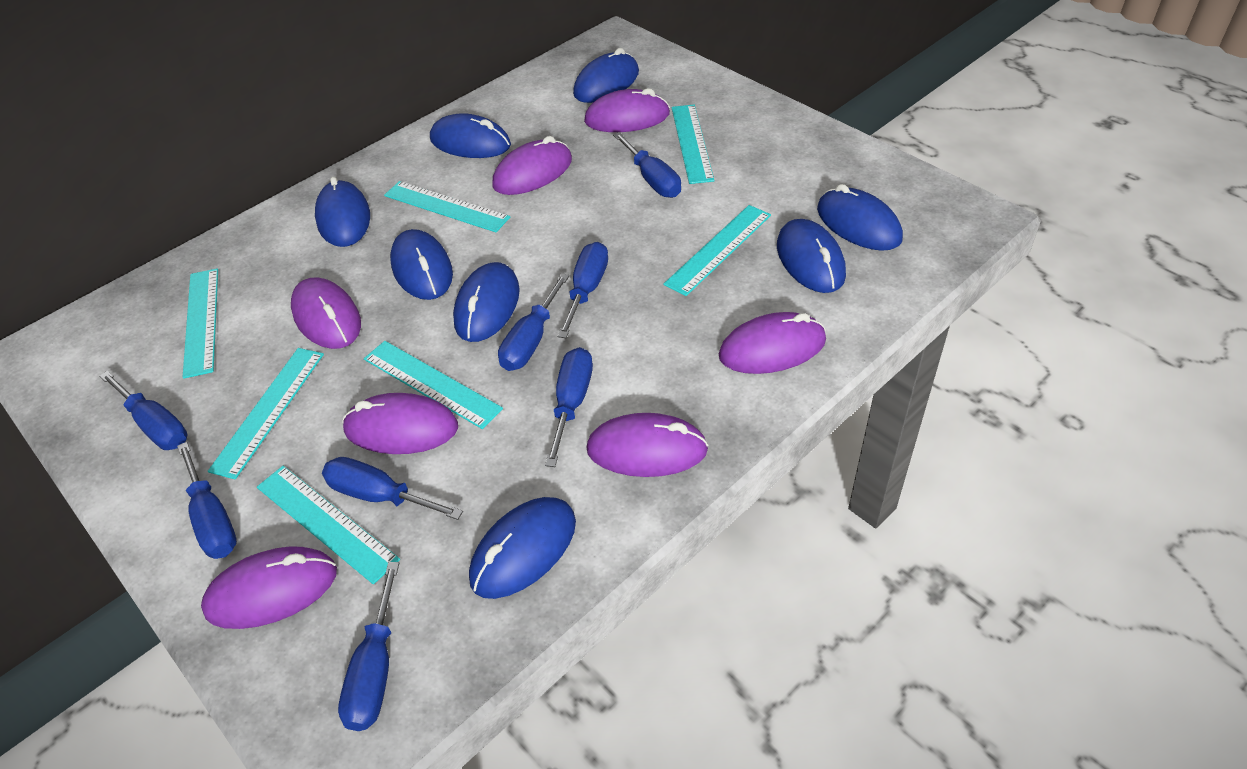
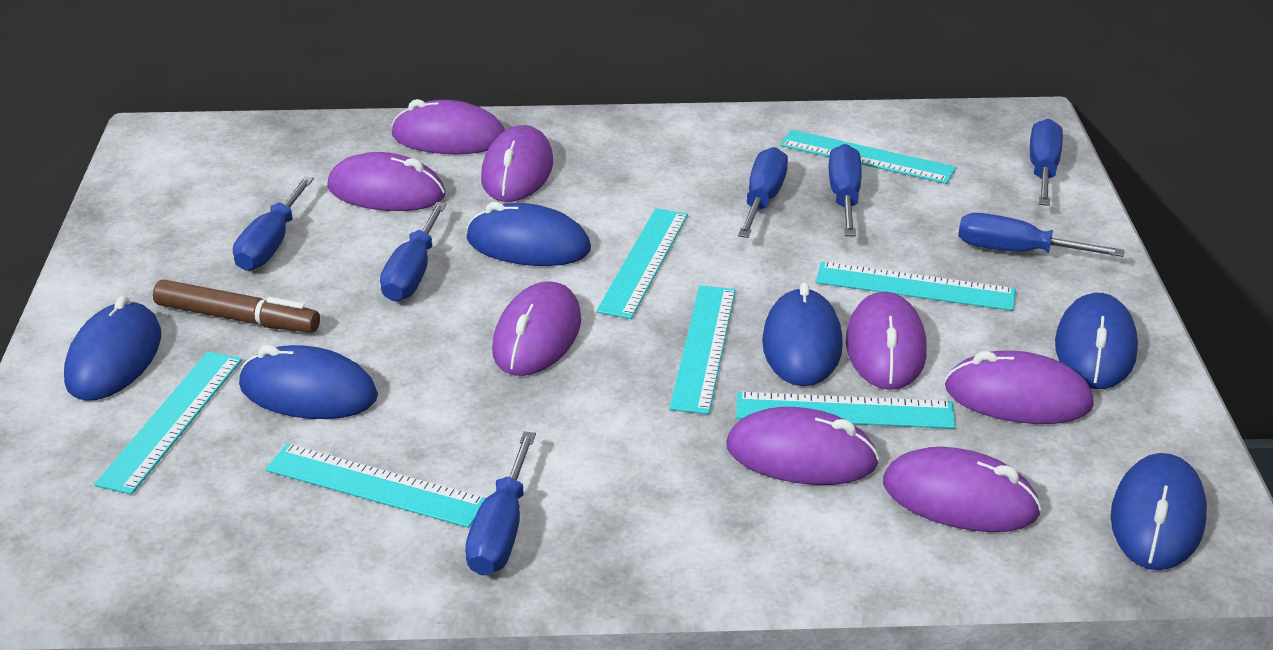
blue mouse: 8 -> 6
blue screwdriver: 8 -> 7
brown marker: 0 -> 1
purple mouse: 7 -> 8

